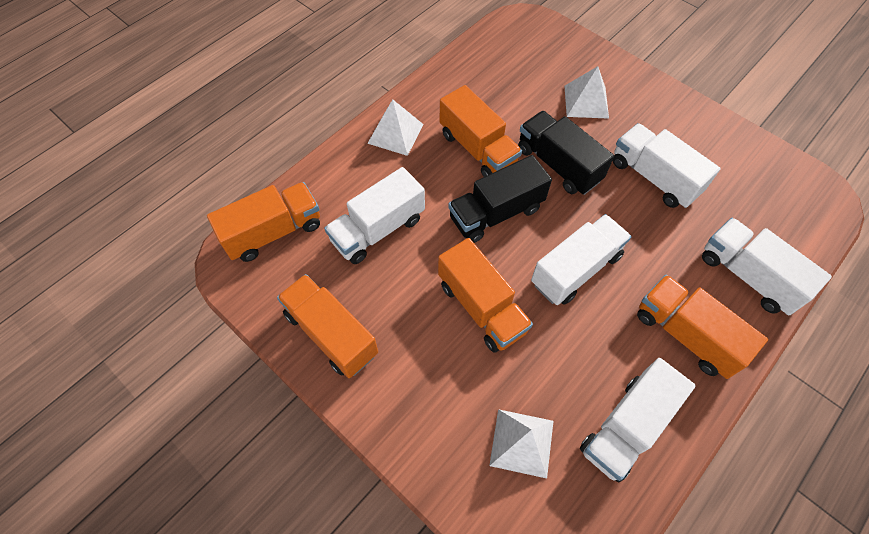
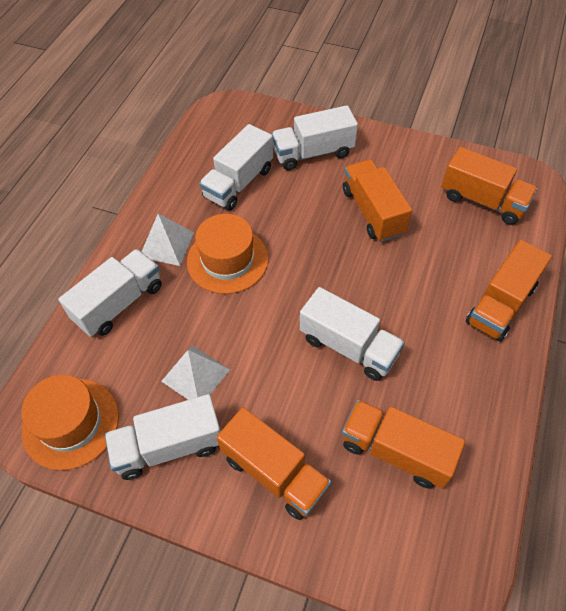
black truck: 2 -> 0
orange hat: 0 -> 2
white pyramid: 3 -> 2

